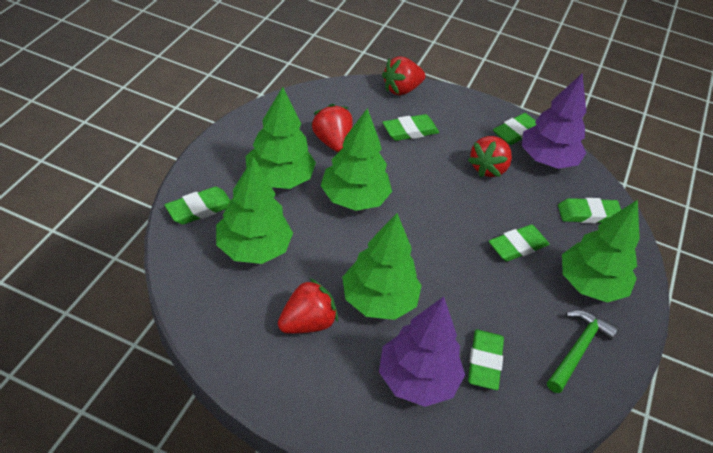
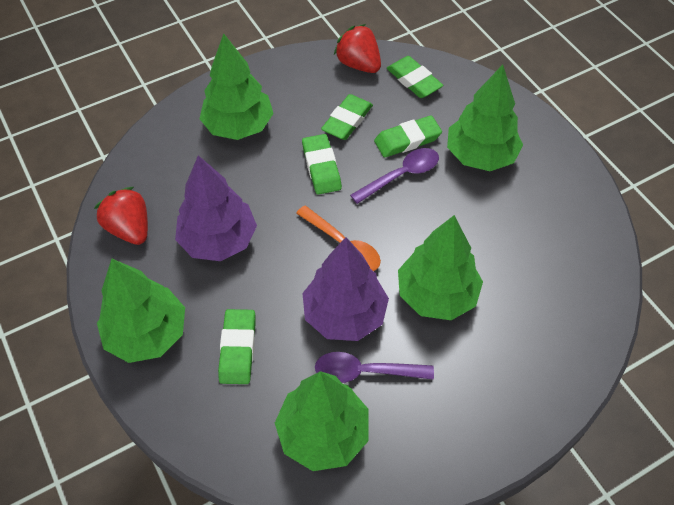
green eraser: 6 -> 5
green hammer: 1 -> 0
orange spoon: 0 -> 1
purple spoon: 0 -> 2
red strawberry: 4 -> 2

